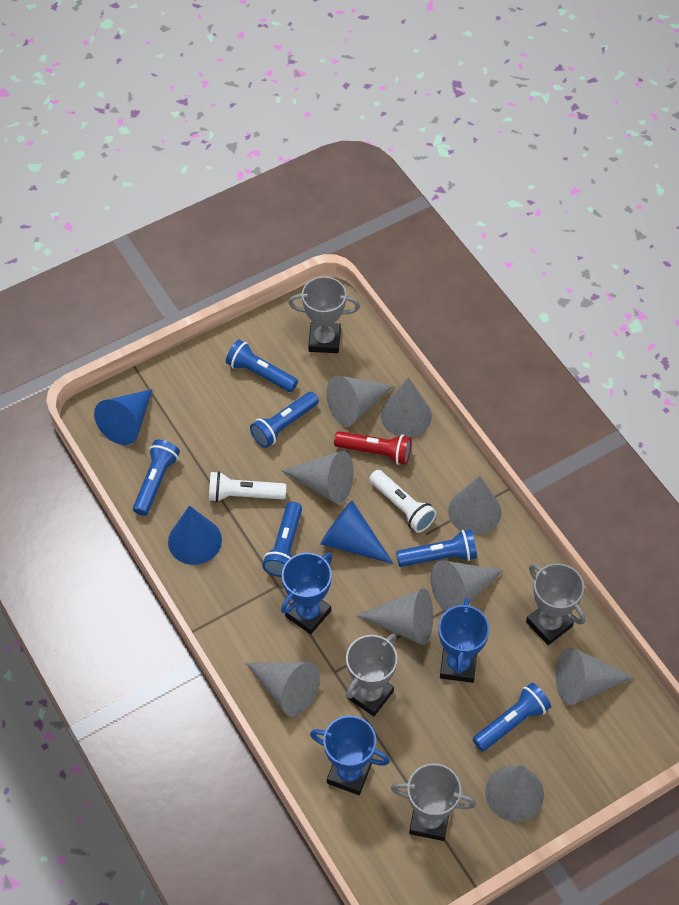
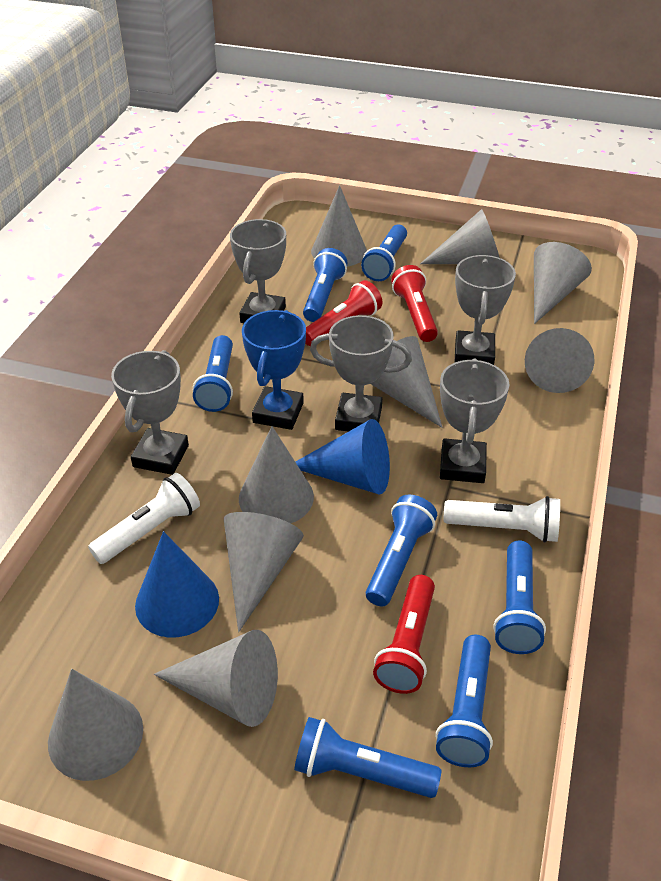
blue cone: 3 -> 2
blue flashlight: 6 -> 7
blue trophy: 3 -> 1
grey trophy: 4 -> 5
red flashlight: 1 -> 3

